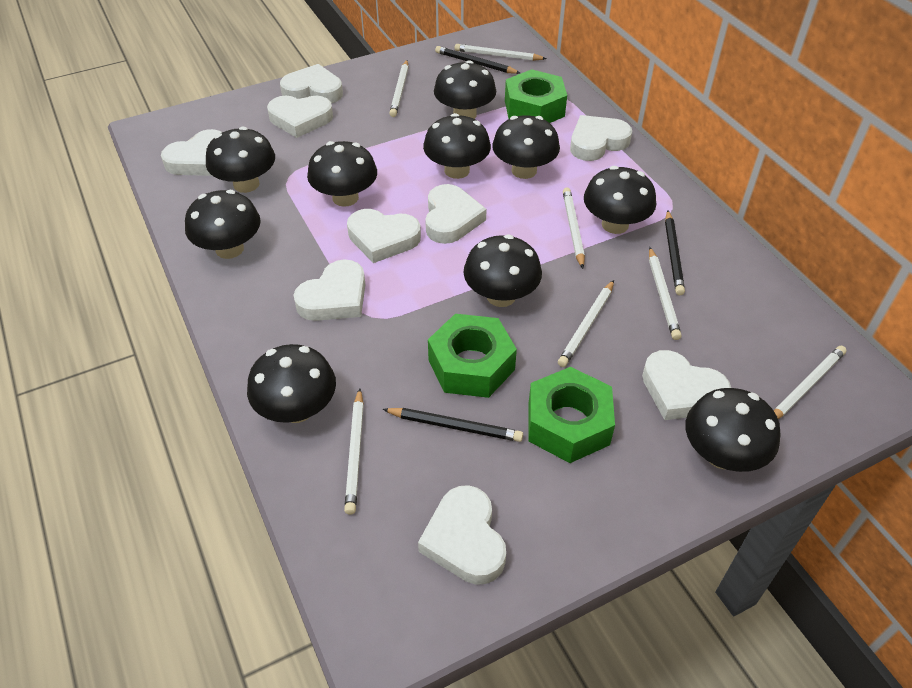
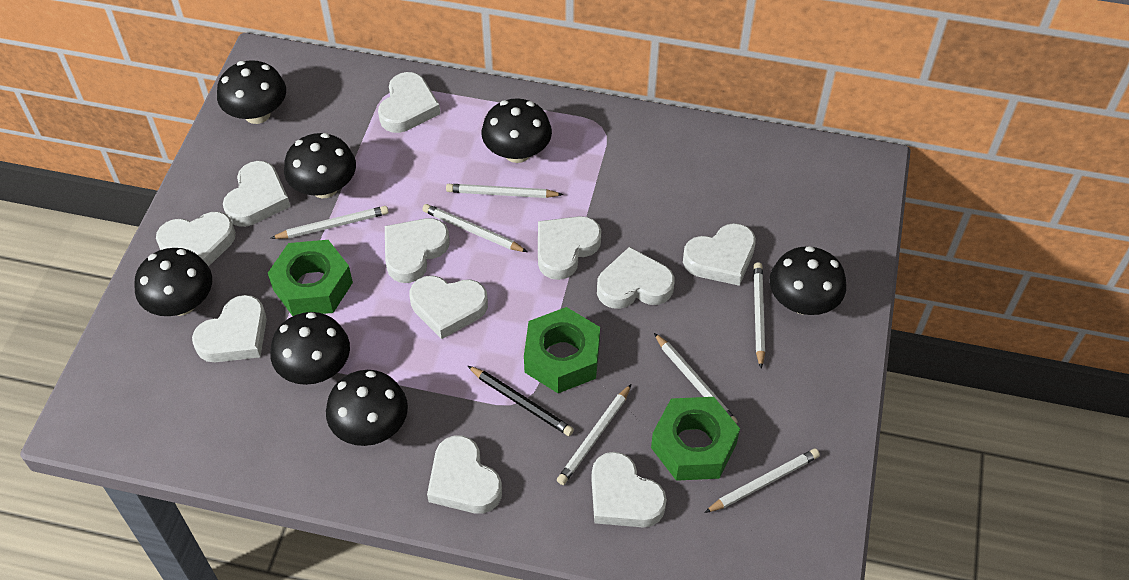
black mushroom: 10 -> 7
black pencil: 3 -> 1
white heart: 9 -> 11

